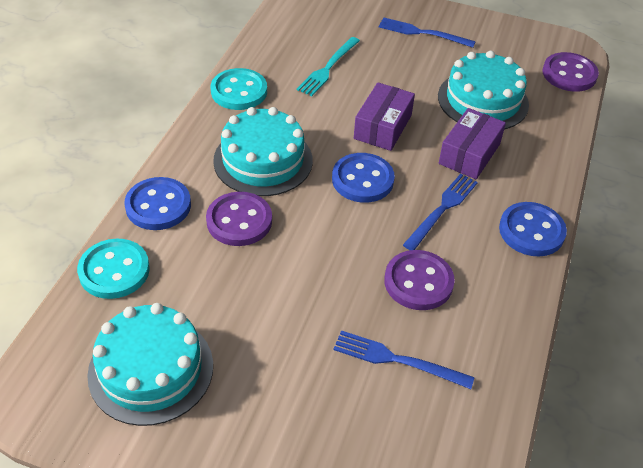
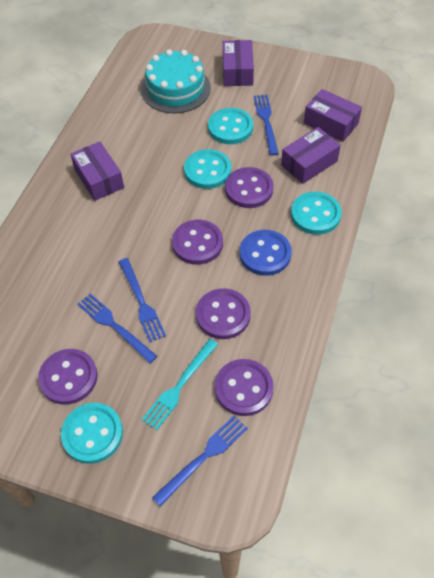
blue button: 3 -> 1
blue fork: 3 -> 4
purple box: 2 -> 4
purple button: 3 -> 5
turquoise button: 2 -> 4
turquoise cake: 3 -> 1

